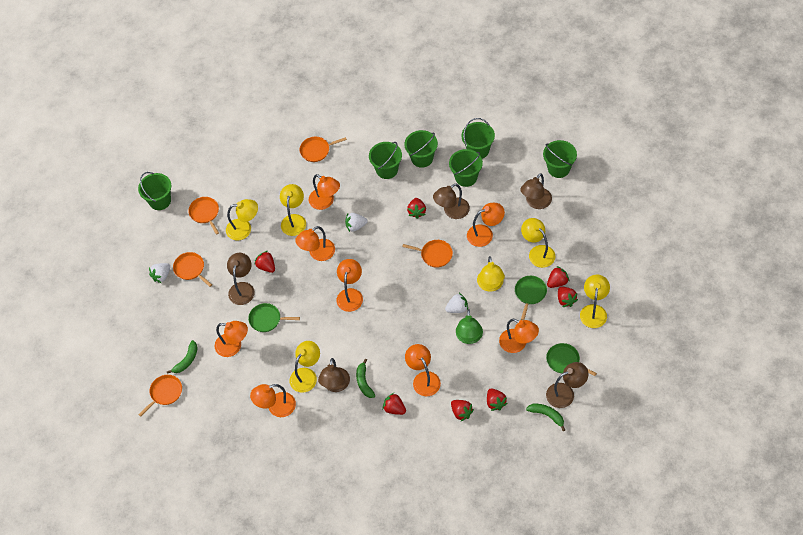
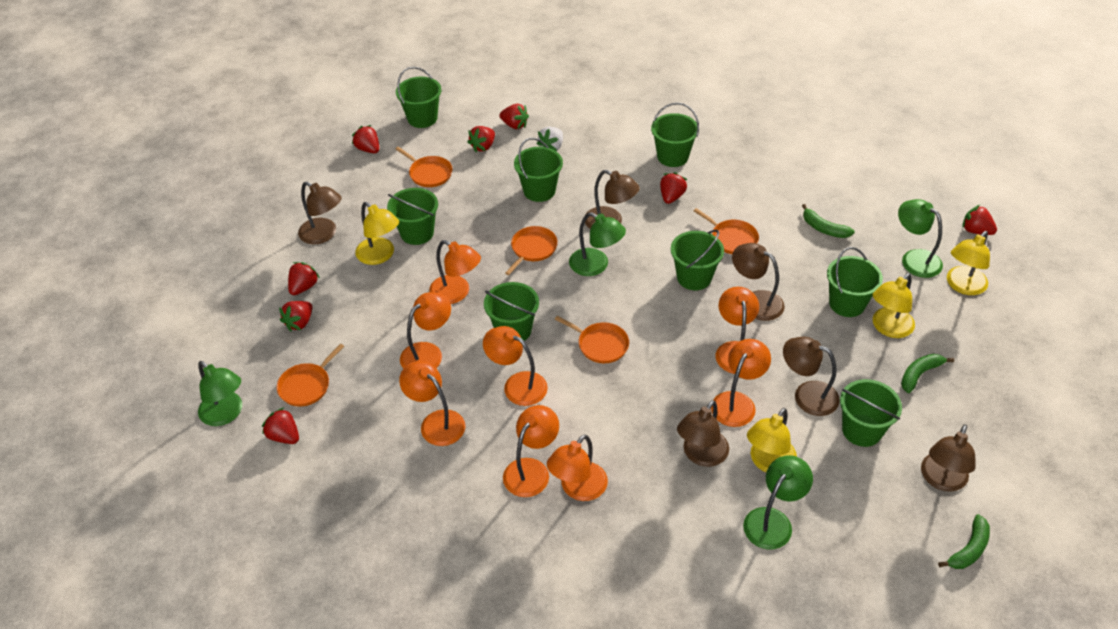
brown lamp: 5 -> 6
green bucket: 6 -> 8
green lamp: 1 -> 4
green pan: 3 -> 0
red strawberry: 7 -> 8
white strawberry: 3 -> 1
yellow lamp: 6 -> 4

